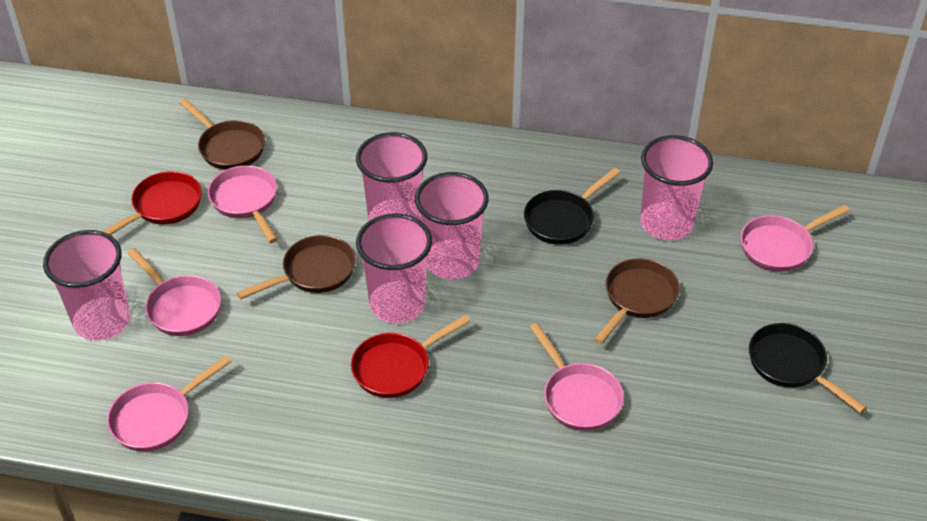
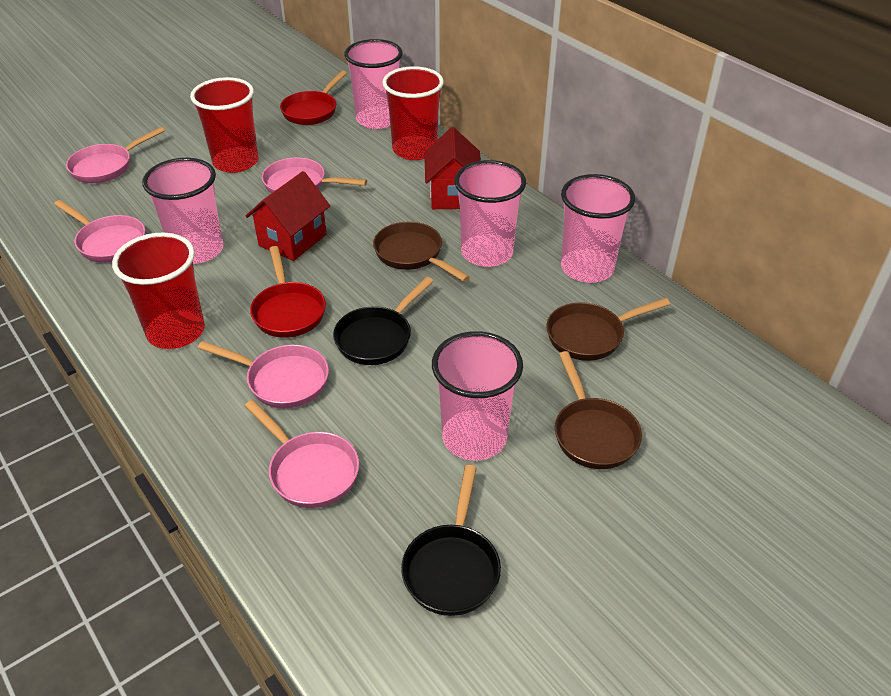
red cup: 0 -> 3
red house: 0 -> 2

